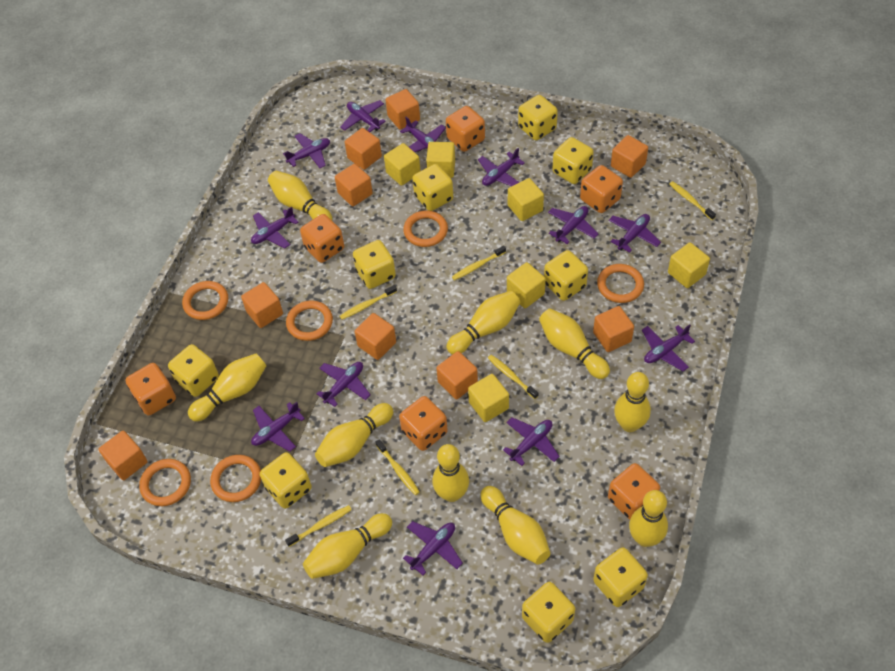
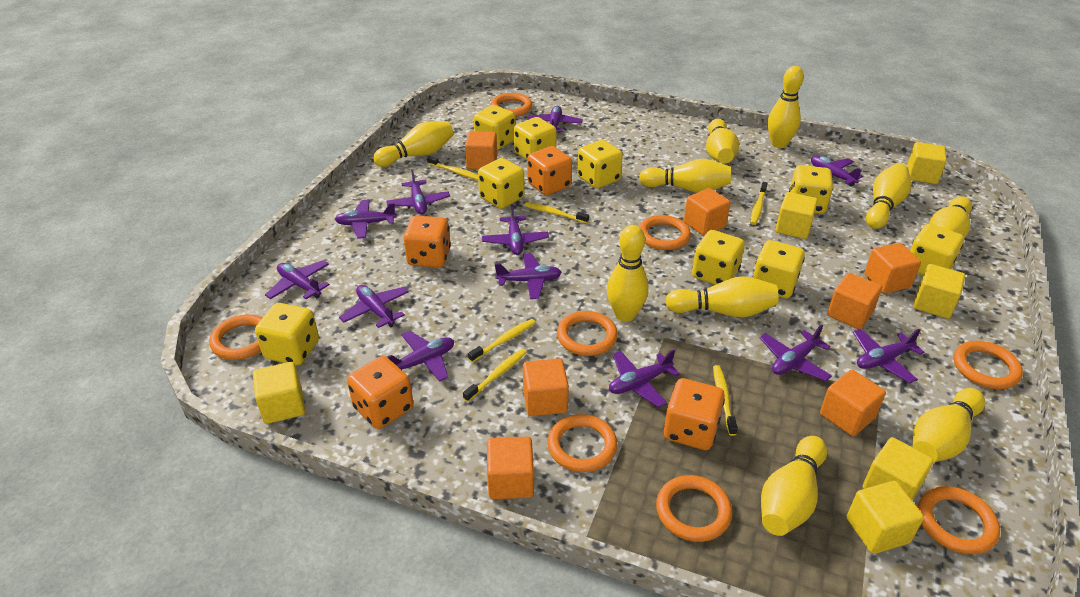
orange cube: 9 -> 7
orange dice: 6 -> 4
orange ring: 6 -> 8

